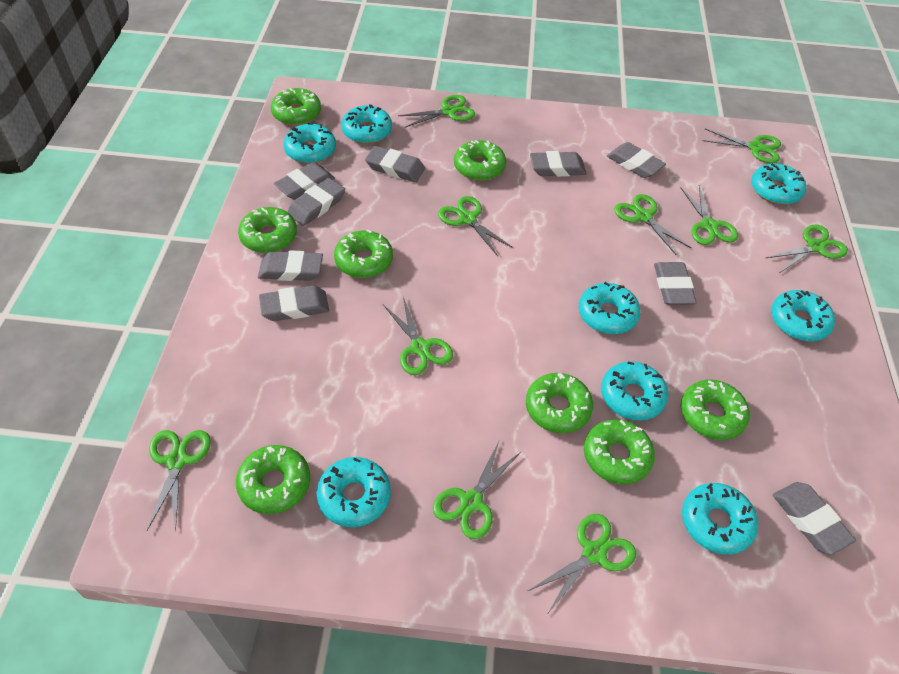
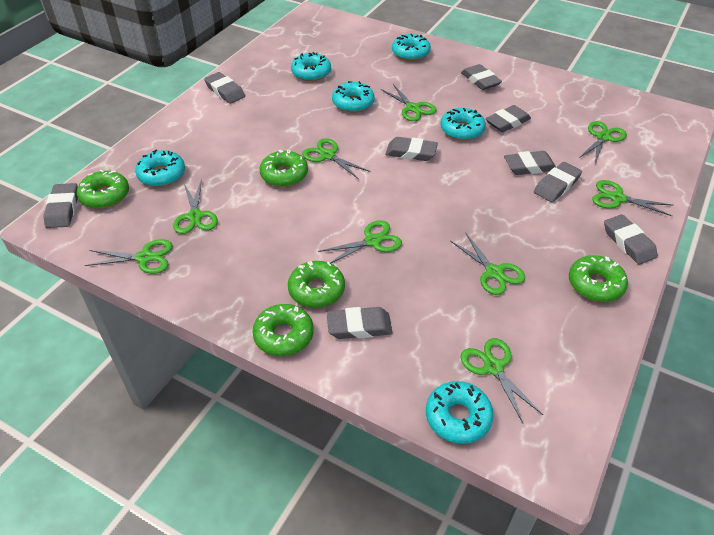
green donut: 8 -> 5
green scissors: 10 -> 9
turquoise donut: 8 -> 6

